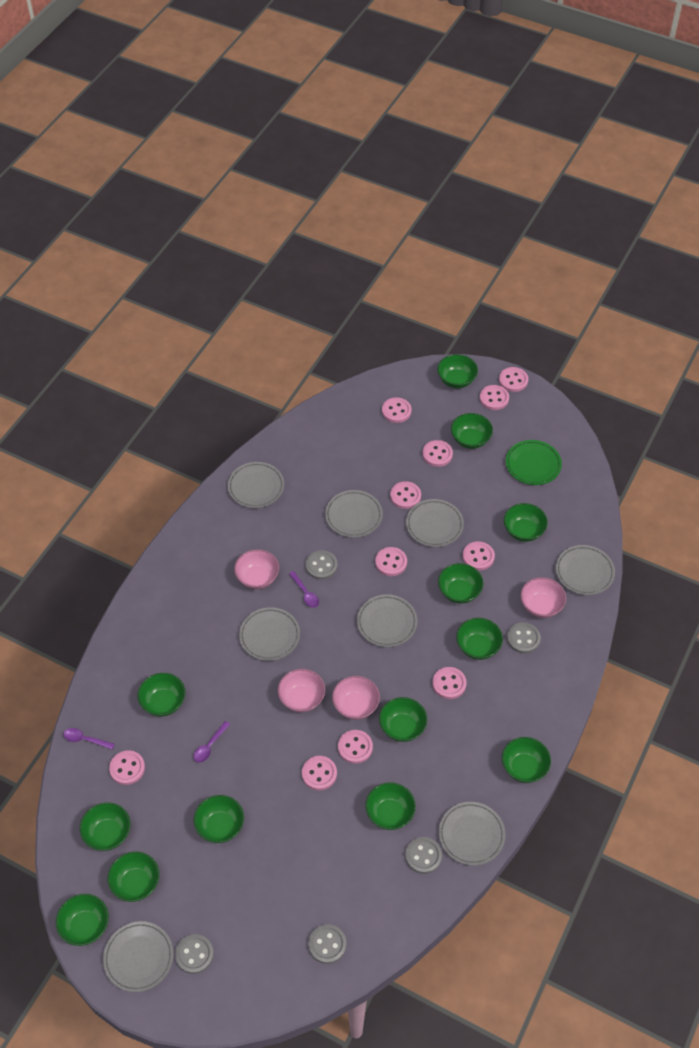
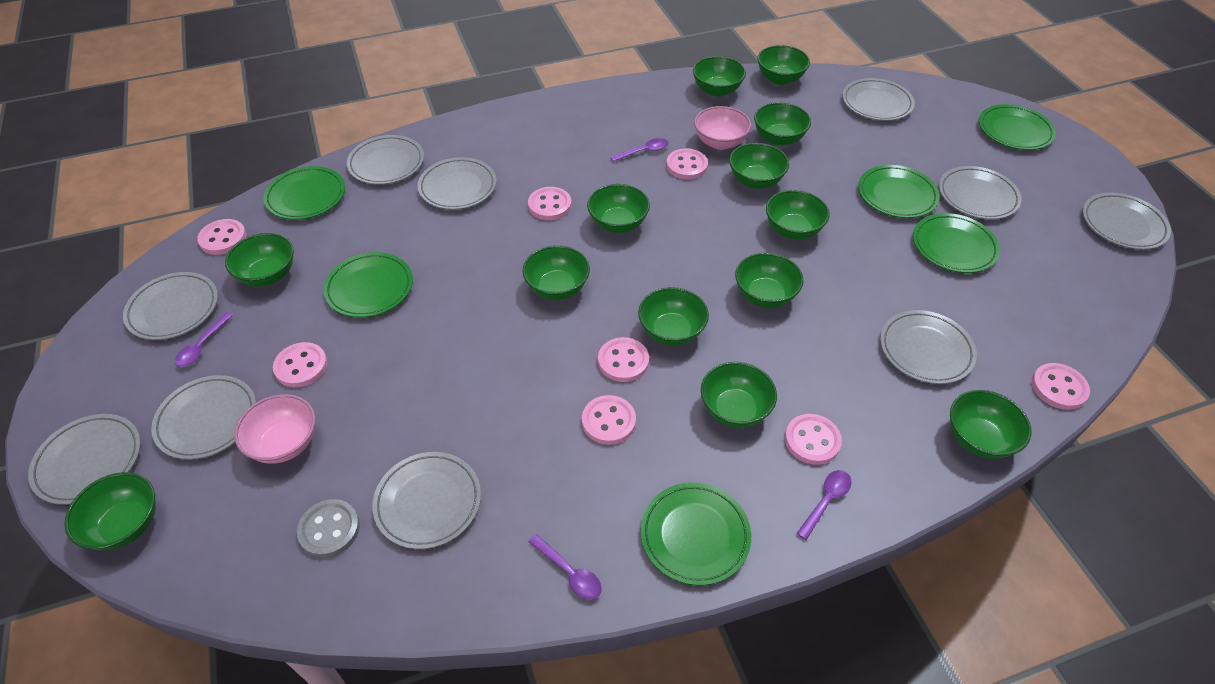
green plate: 1 -> 6
grey button: 5 -> 1
grey plate: 8 -> 10
pink bowl: 4 -> 2
pink button: 11 -> 8
purple spoon: 3 -> 4

